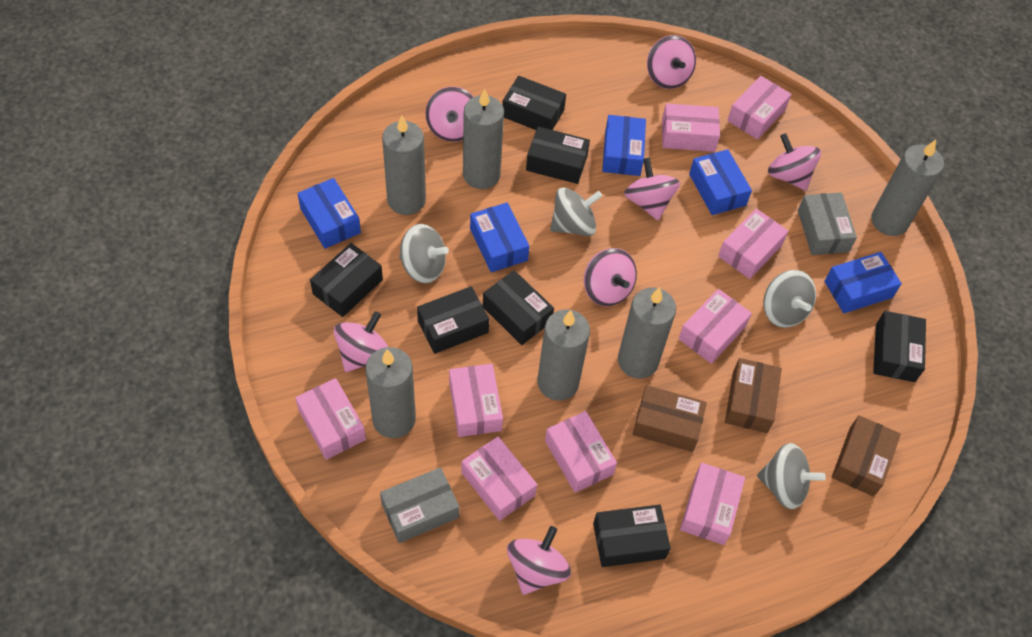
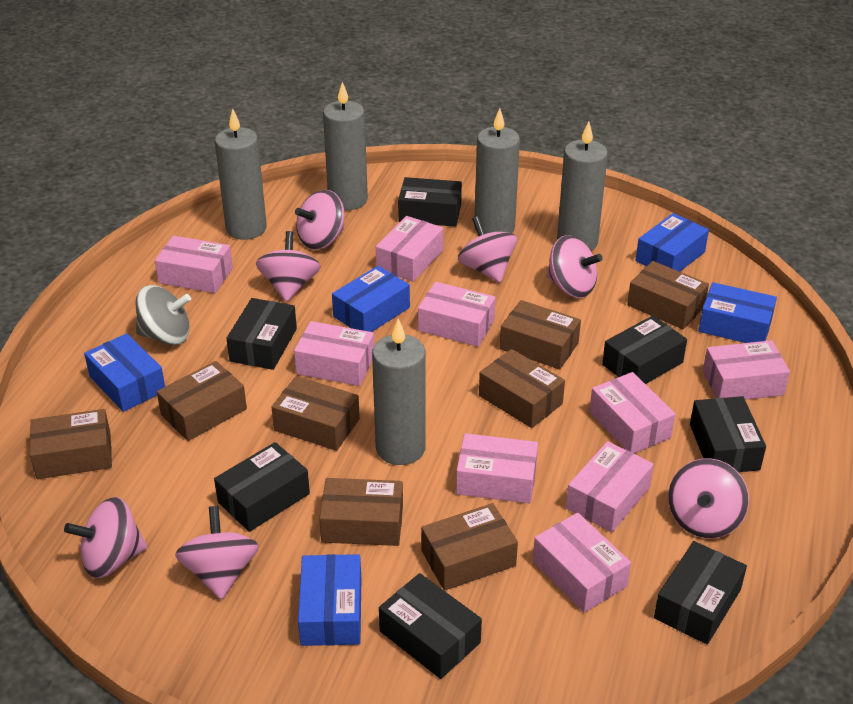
brown box: 3 -> 8
grey box: 2 -> 0
grey candle: 6 -> 5
grey spinning top: 4 -> 1

